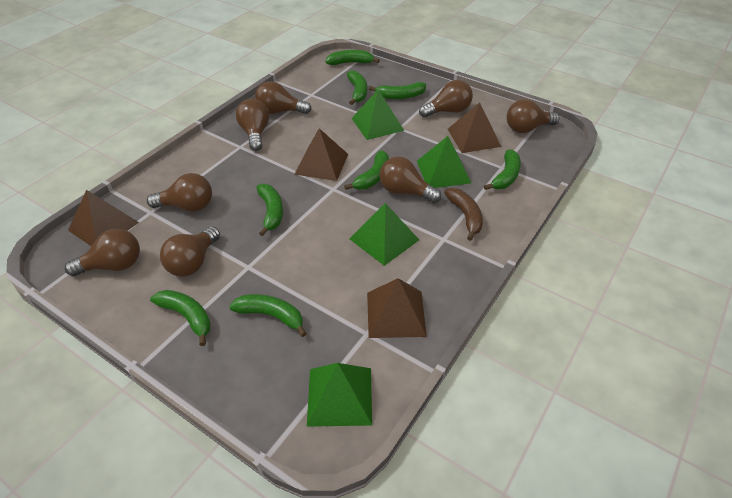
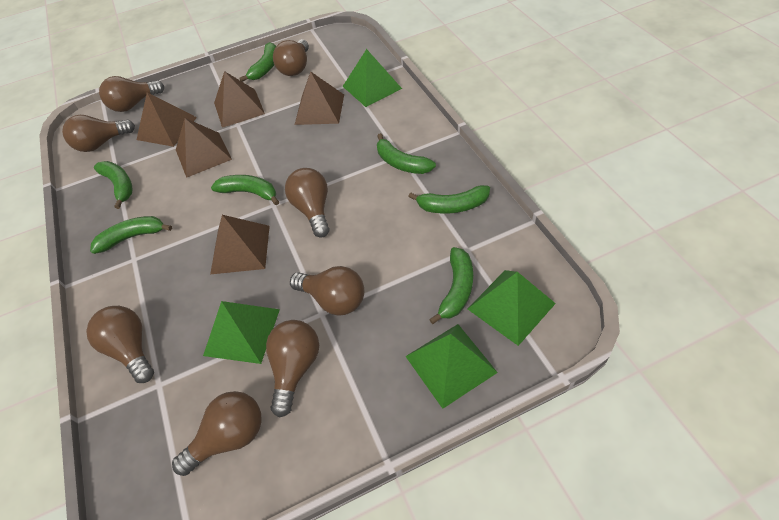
brown banana: 1 -> 0
brown pyramid: 4 -> 5
green banana: 8 -> 7

